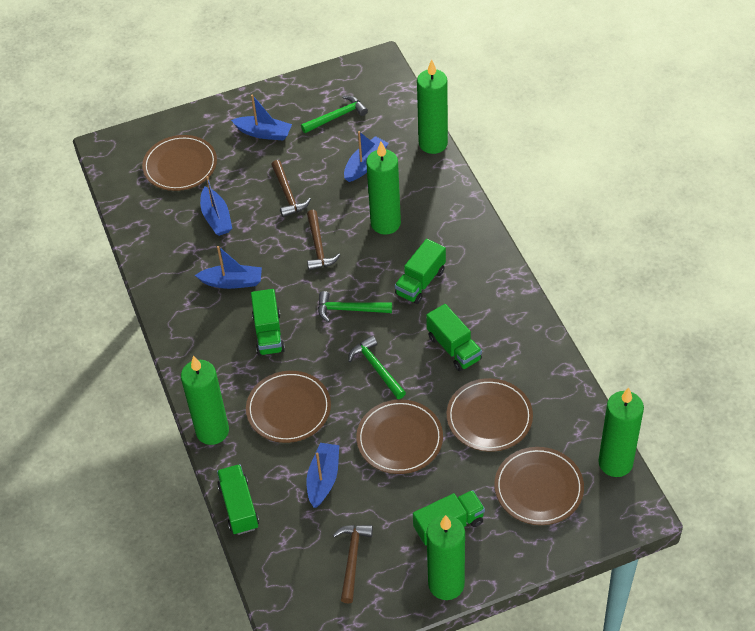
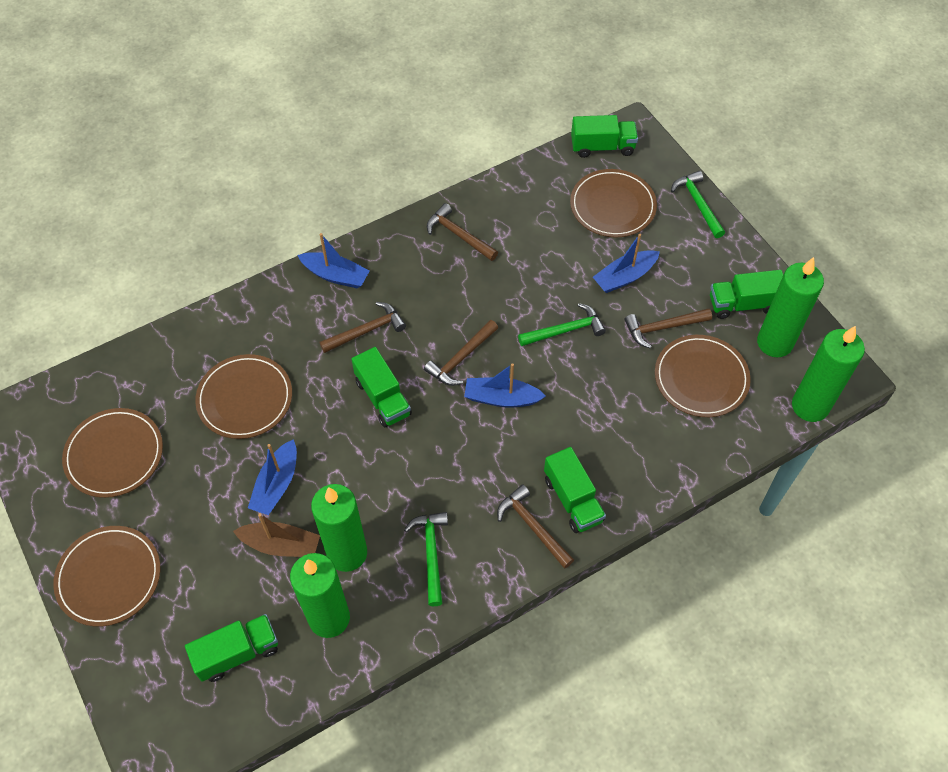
blue boat: 5 -> 4
brown boat: 0 -> 1
brown hammer: 3 -> 5
green candle: 5 -> 4

